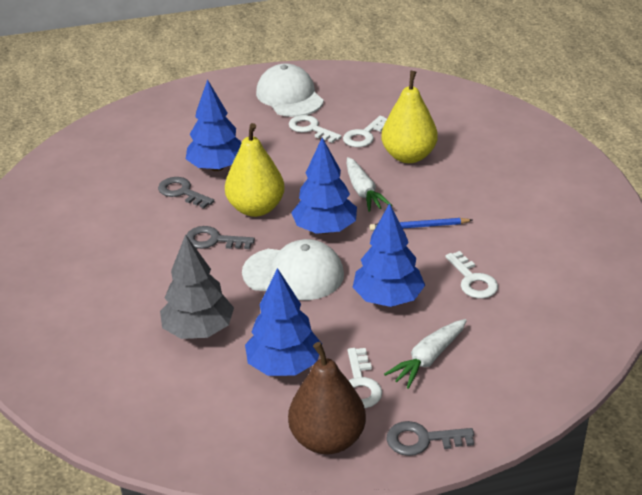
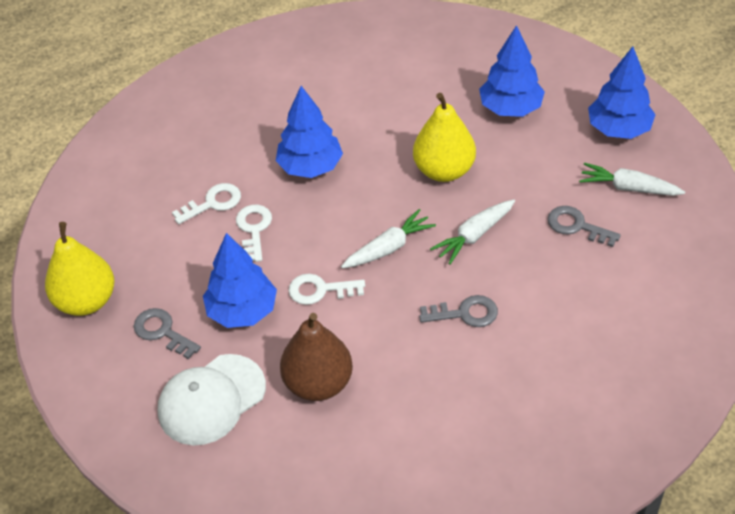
blue pencil: 1 -> 0
grey tree: 1 -> 0
white cap: 2 -> 1
white carrot: 2 -> 3
white key: 4 -> 3

